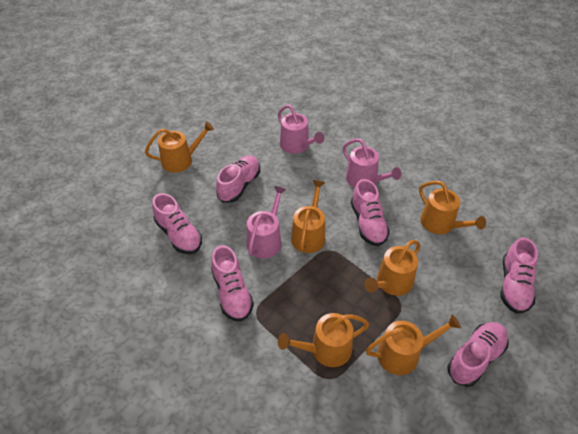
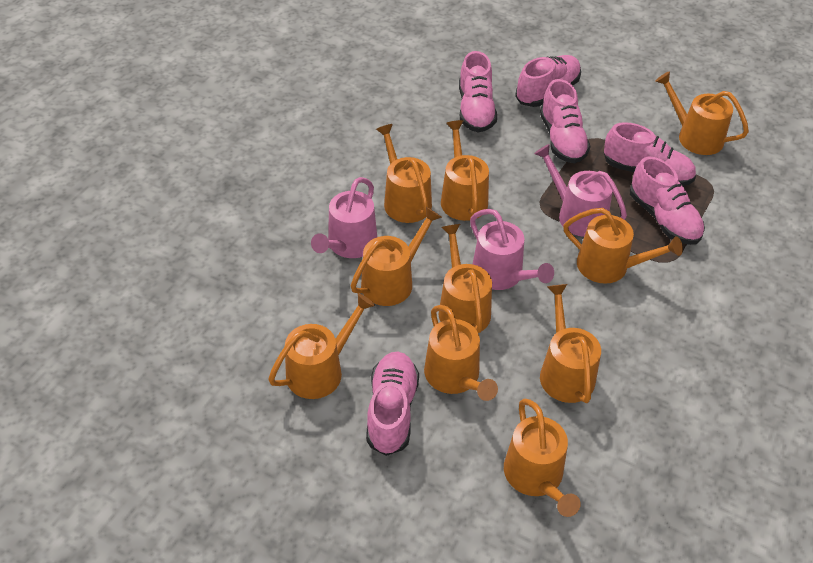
orange watering can: 6 -> 10

